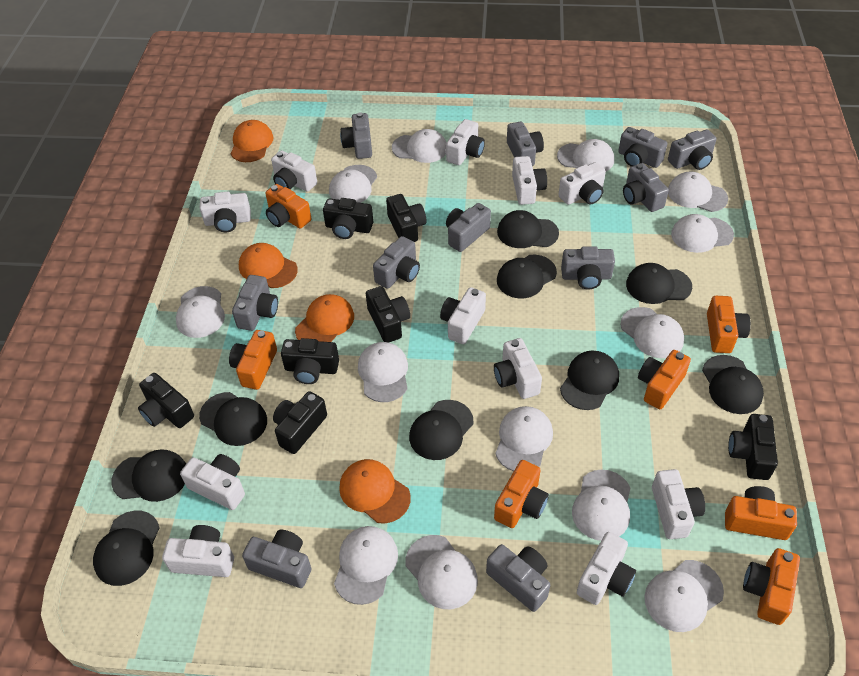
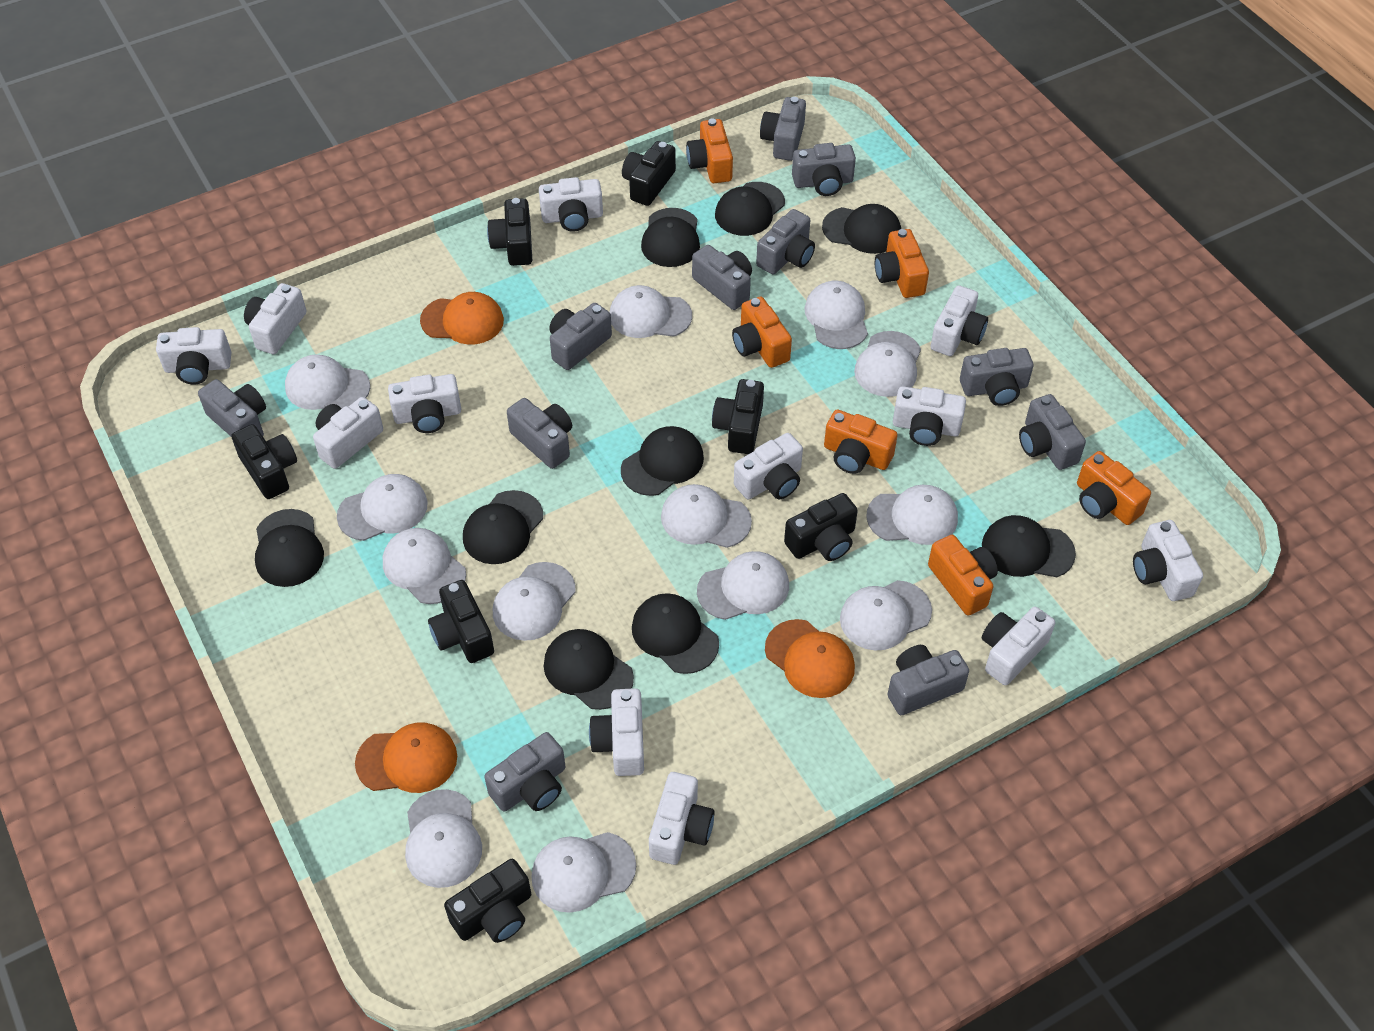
orange camera: 7 -> 6
orange cap: 4 -> 3
white camera: 11 -> 12

